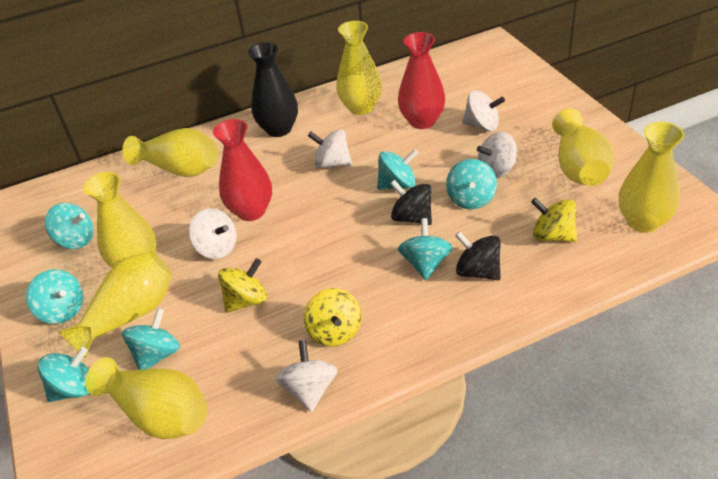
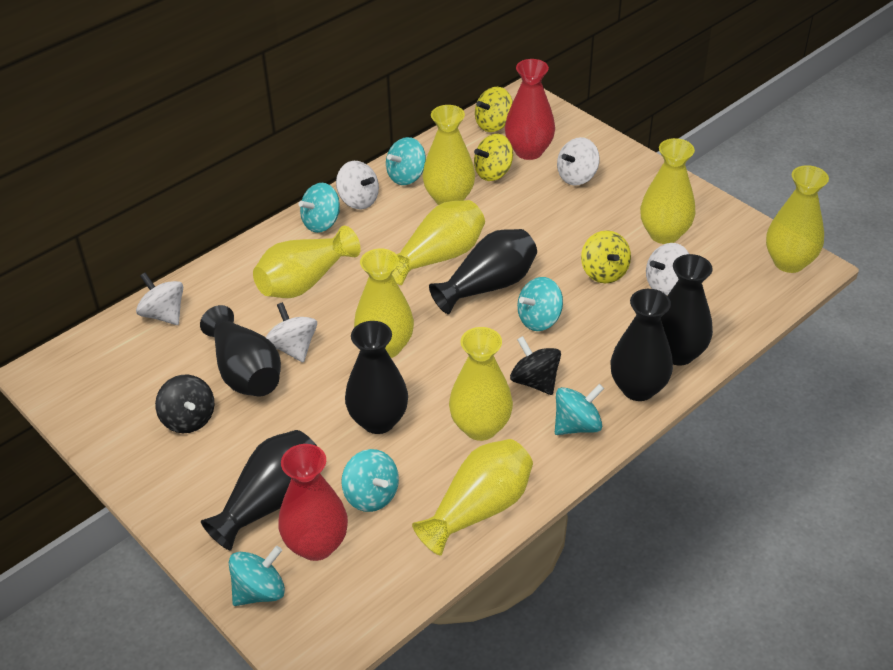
black vase: 1 -> 6
turquoise spinning top: 7 -> 6
yellow vase: 7 -> 8

